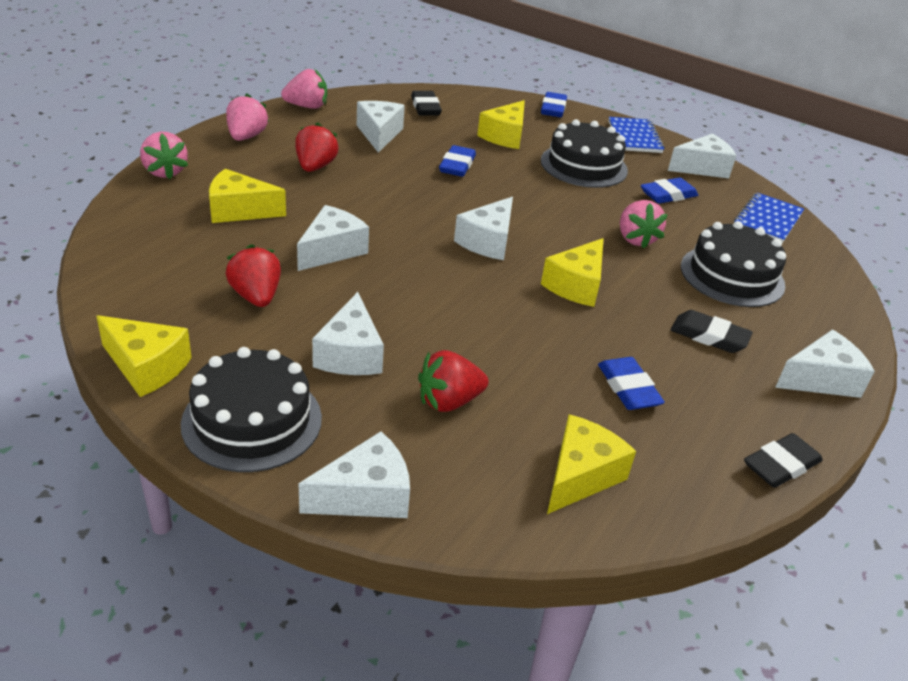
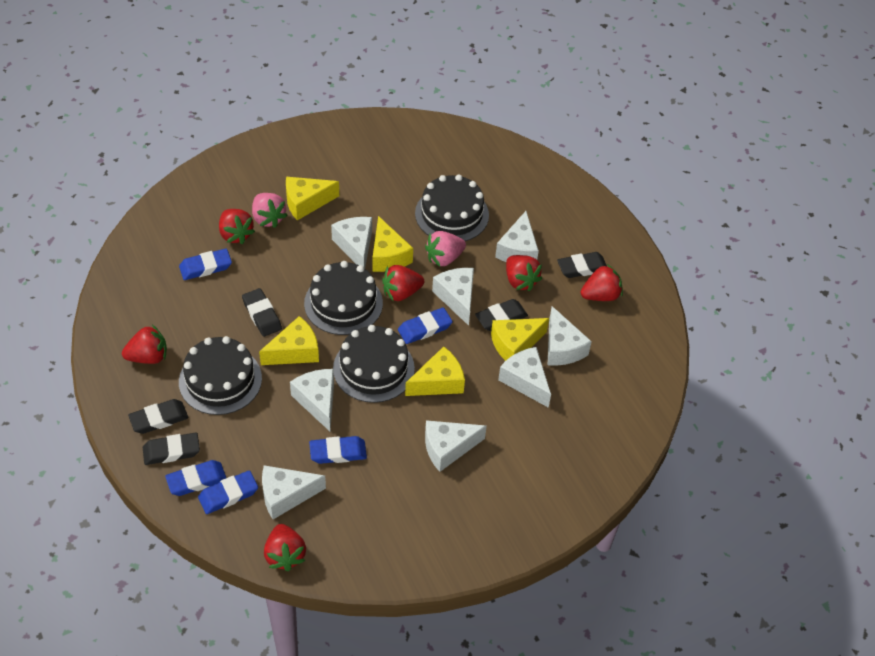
black cake: 3 -> 4
black eraser: 3 -> 5
blue eraser: 4 -> 5
blue notebook: 2 -> 0
pink strawberry: 4 -> 2
red strawberry: 3 -> 6
white cheese: 7 -> 8

